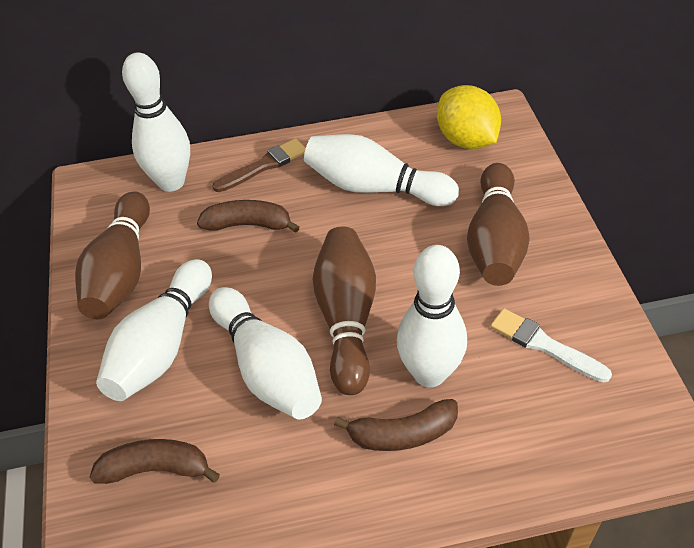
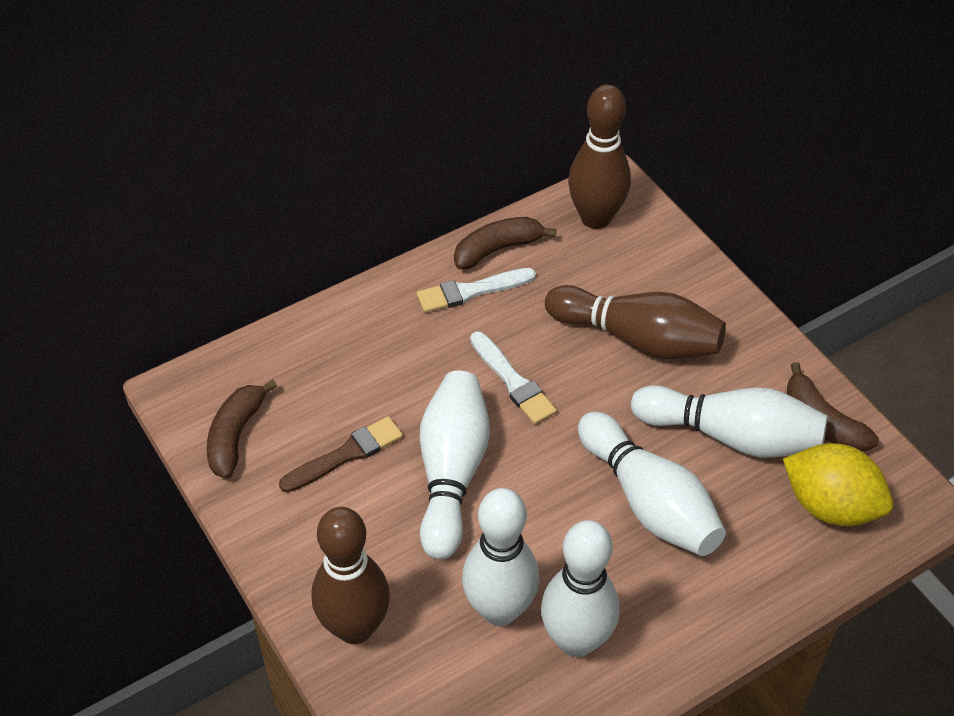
white brush: 1 -> 2

